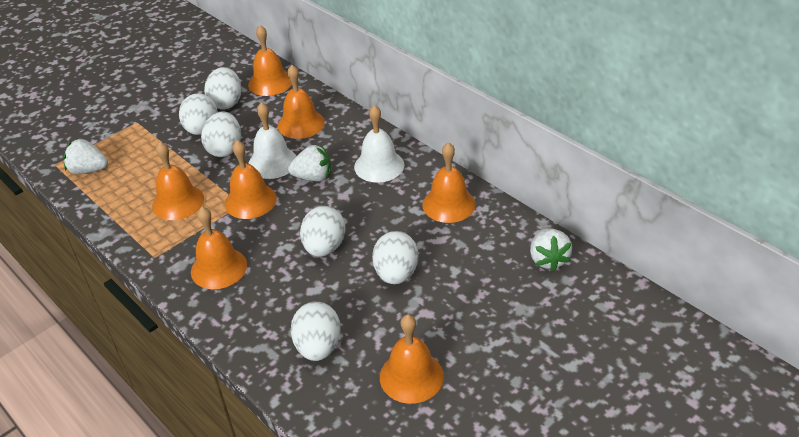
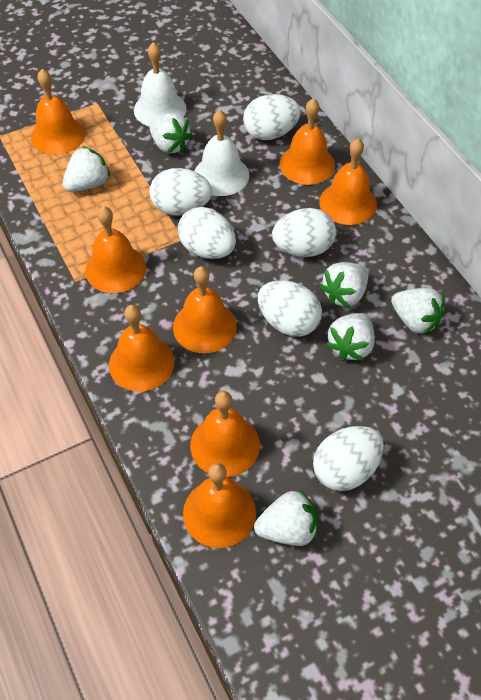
orange bell: 7 -> 8
white strawberry: 3 -> 6

